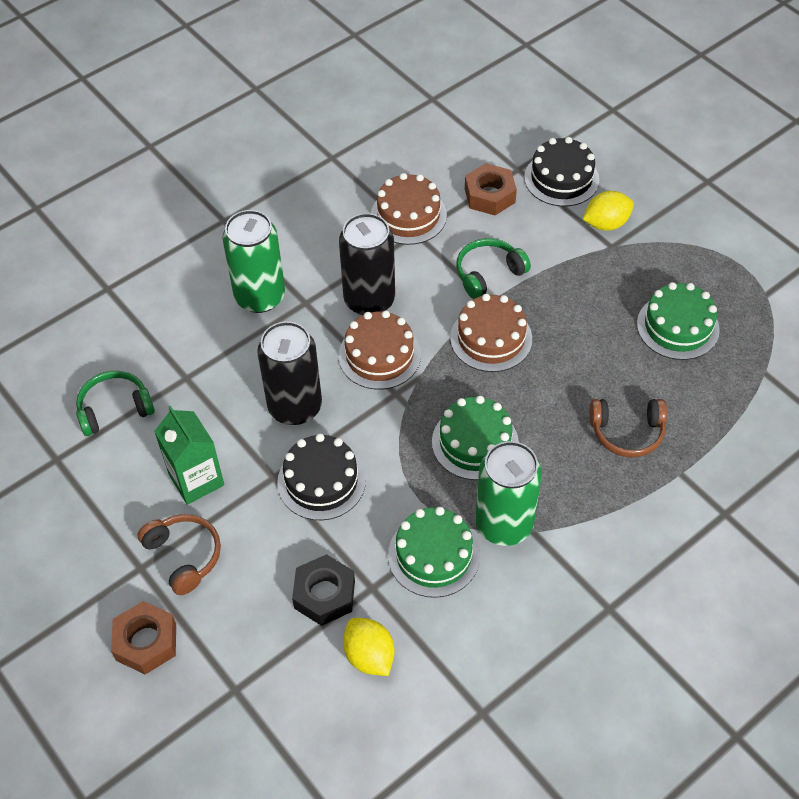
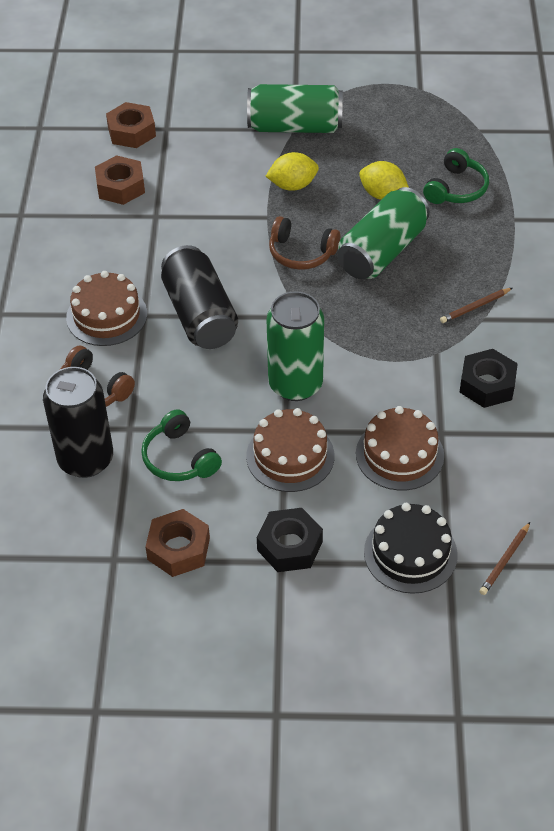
black cake: 2 -> 1
black nut: 1 -> 2
brown nut: 2 -> 3
brown pencil: 0 -> 2
green cake: 3 -> 0
green can: 2 -> 3
green carton: 1 -> 0

